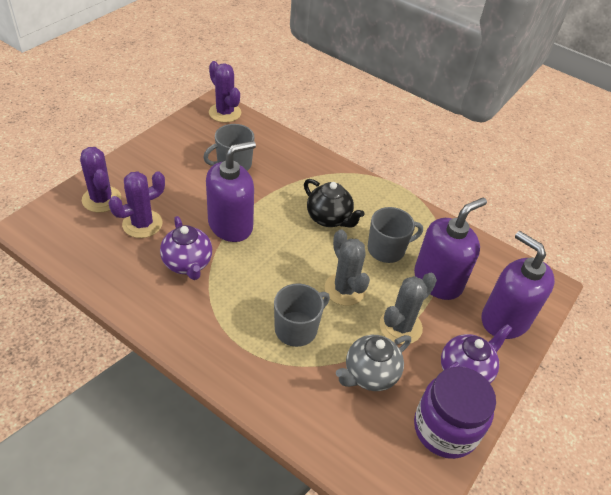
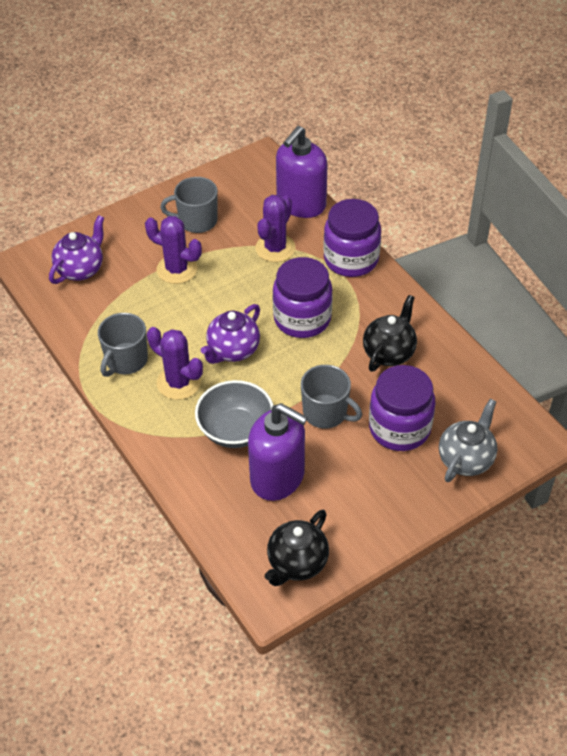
black teapot: 1 -> 2
grey bowl: 0 -> 1
grey cactus: 2 -> 0
purple jar: 1 -> 3
purple soap dispenser: 3 -> 2

